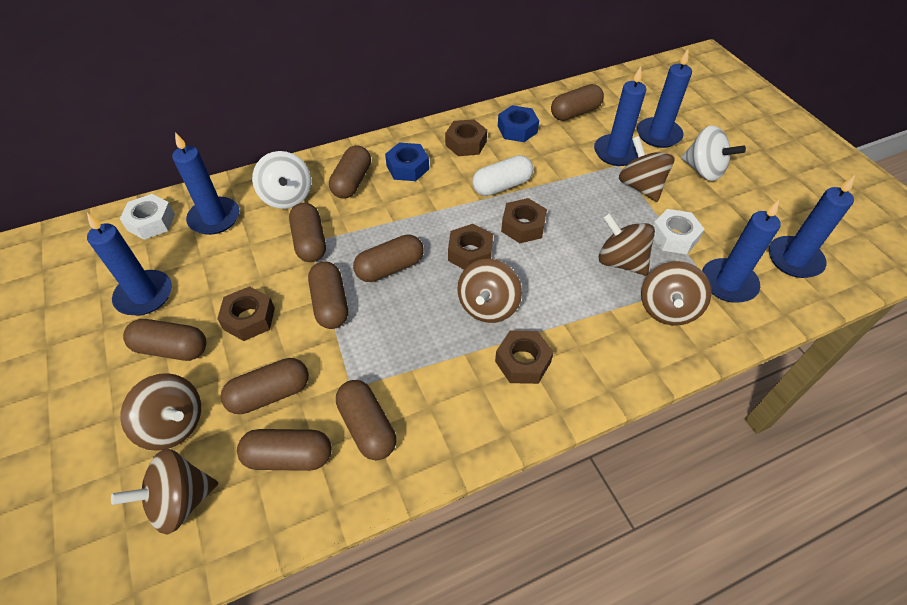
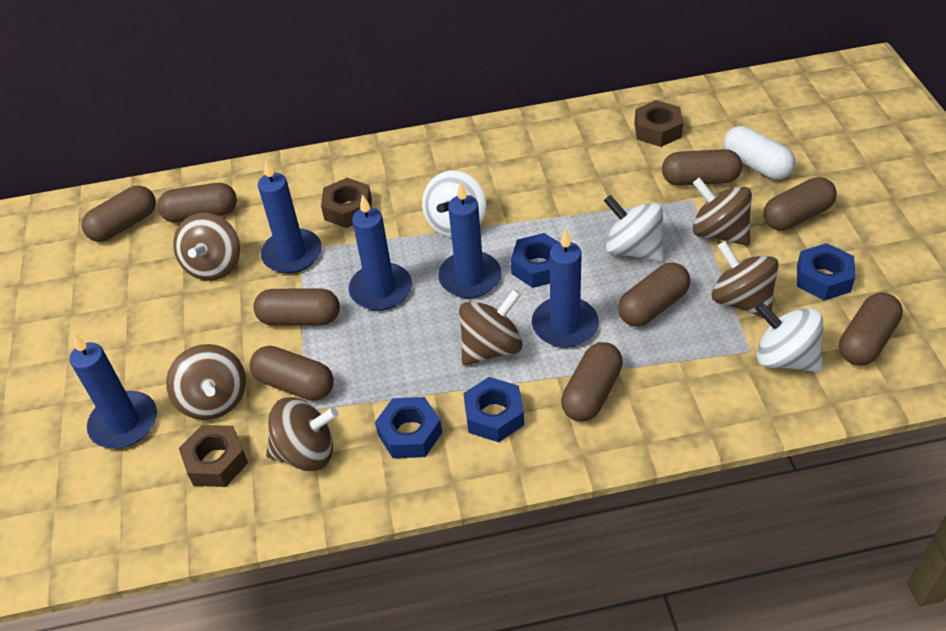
blue candle: 6 -> 5
blue nut: 2 -> 4
brown nut: 5 -> 3
white nut: 2 -> 0
white spinning top: 2 -> 3

